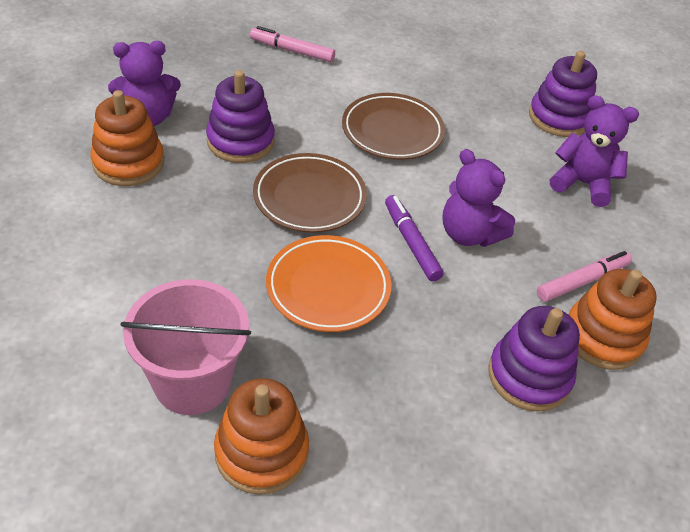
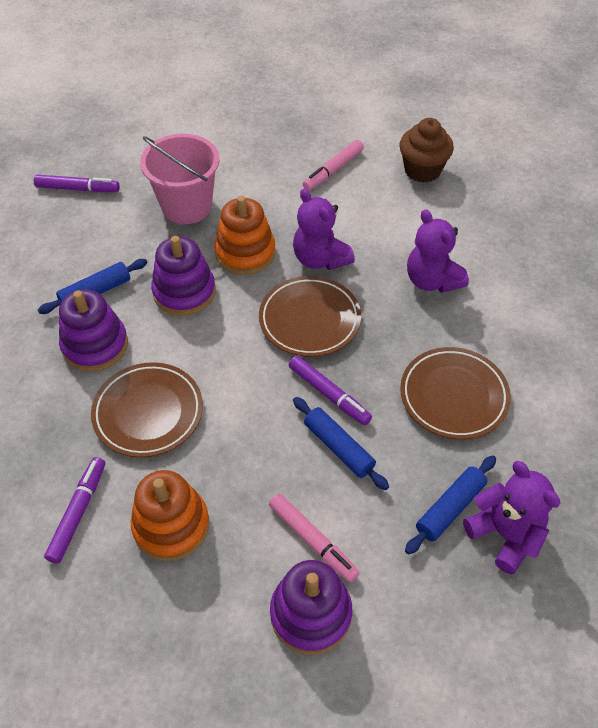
blue rolling pin: 0 -> 3
brown cupcake: 0 -> 1
brown plate: 2 -> 3
orange plate: 1 -> 0
orange stacking toy: 3 -> 2
purple marker: 1 -> 3

